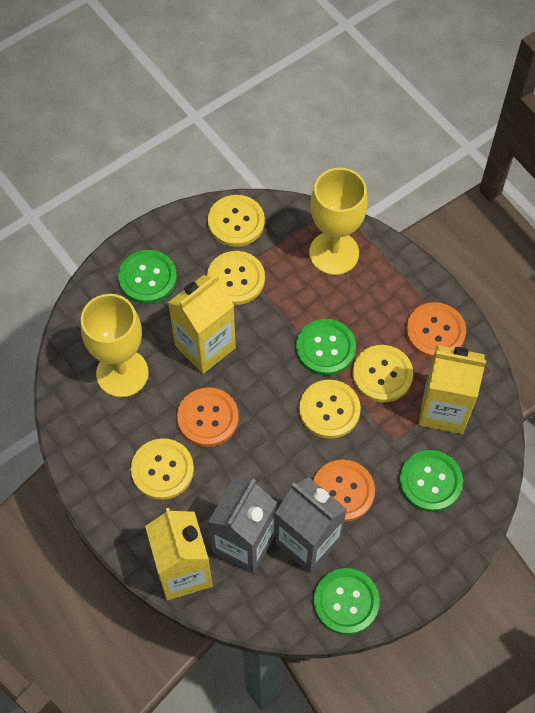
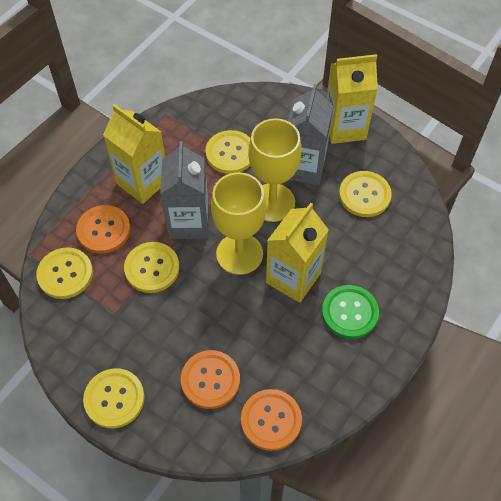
green button: 4 -> 1

